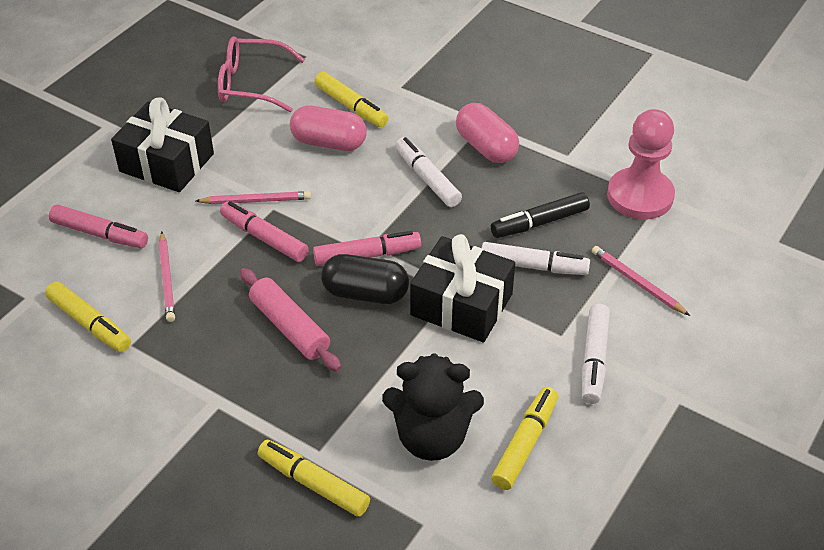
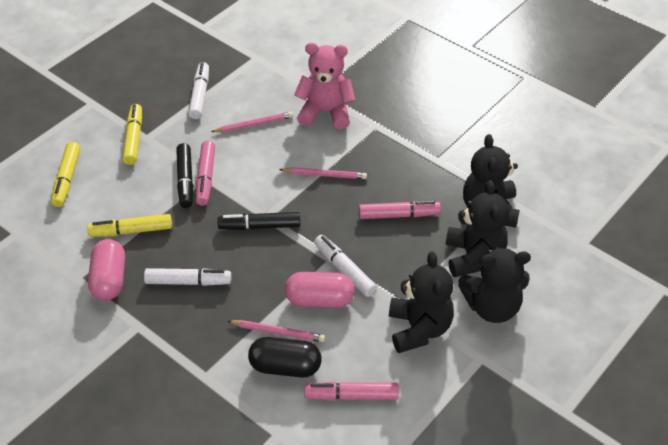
black gift: 2 -> 0
black marker: 1 -> 2
black teddy bear: 1 -> 4
pink glasses: 1 -> 0
pink pawn: 1 -> 0
pink rolling pin: 1 -> 0
pink teddy bear: 0 -> 1
yellow marker: 4 -> 3

